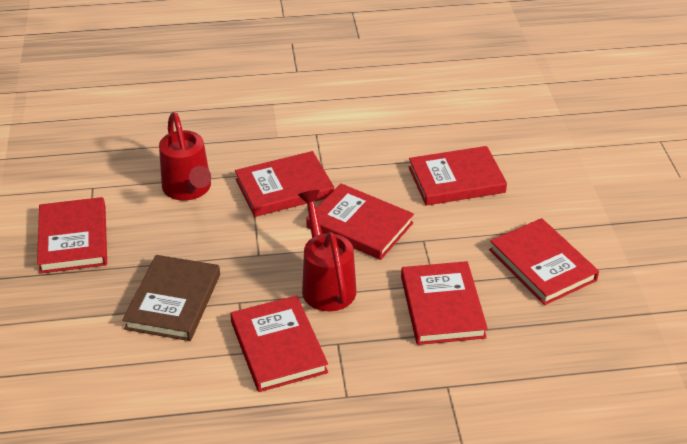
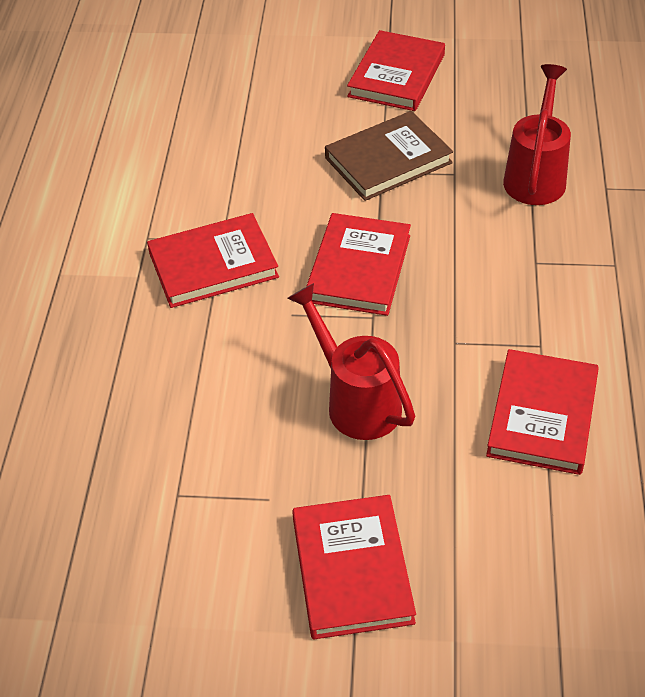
red book: 7 -> 5

